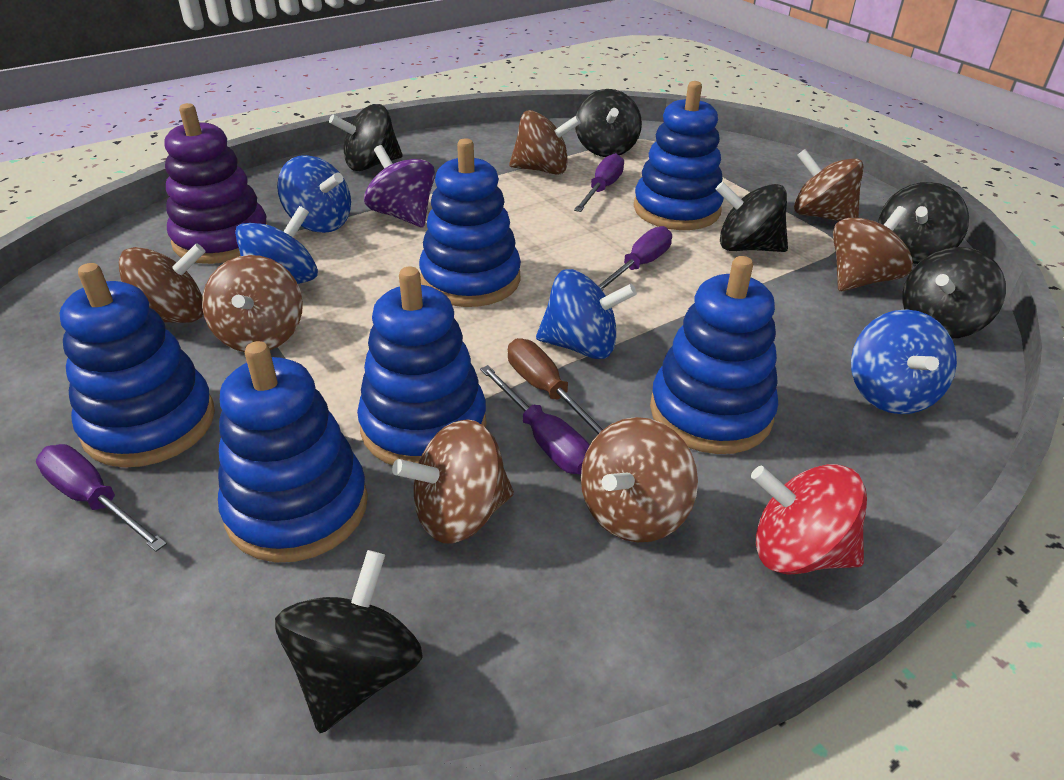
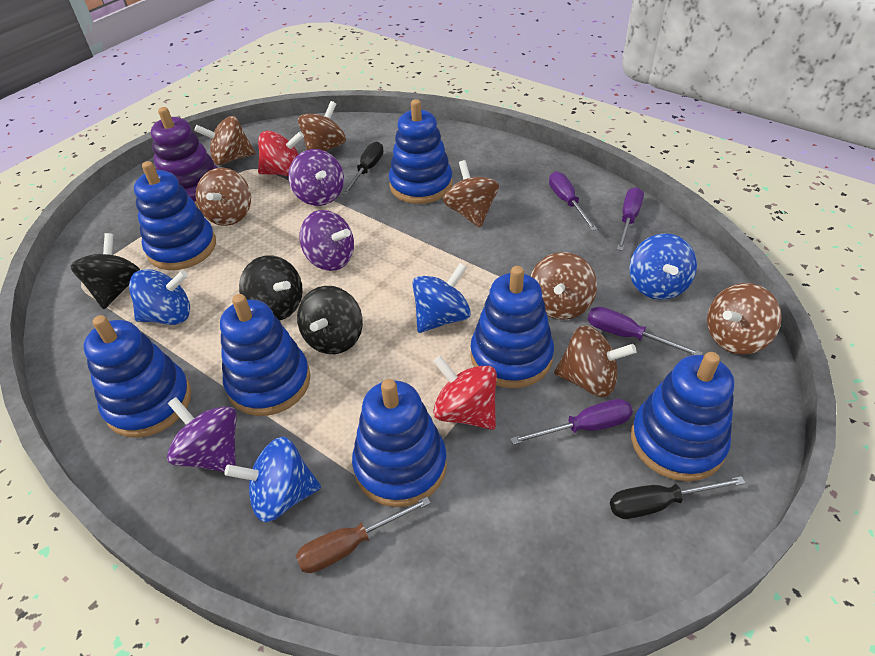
black screwdriver: 0 -> 2
black spinning top: 6 -> 3
blue stacking toy: 6 -> 7
purple spinning top: 1 -> 3
red spinning top: 1 -> 2

